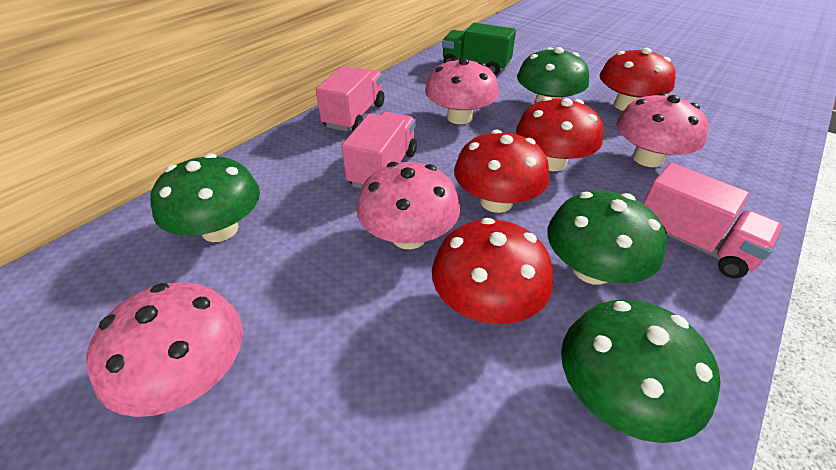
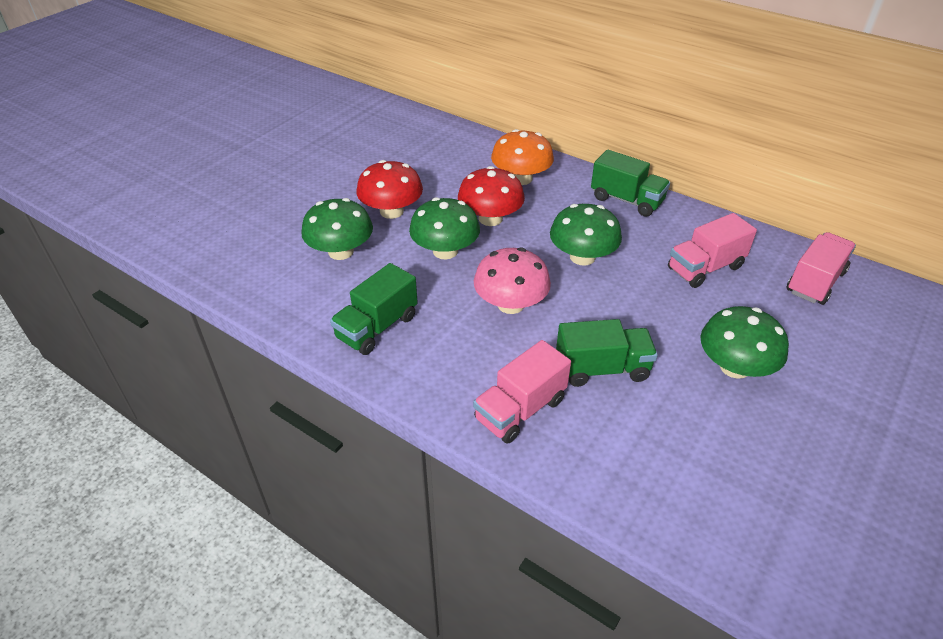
green truck: 1 -> 3
orange mushroom: 0 -> 1
pink mushroom: 4 -> 1
red mushroom: 4 -> 2

